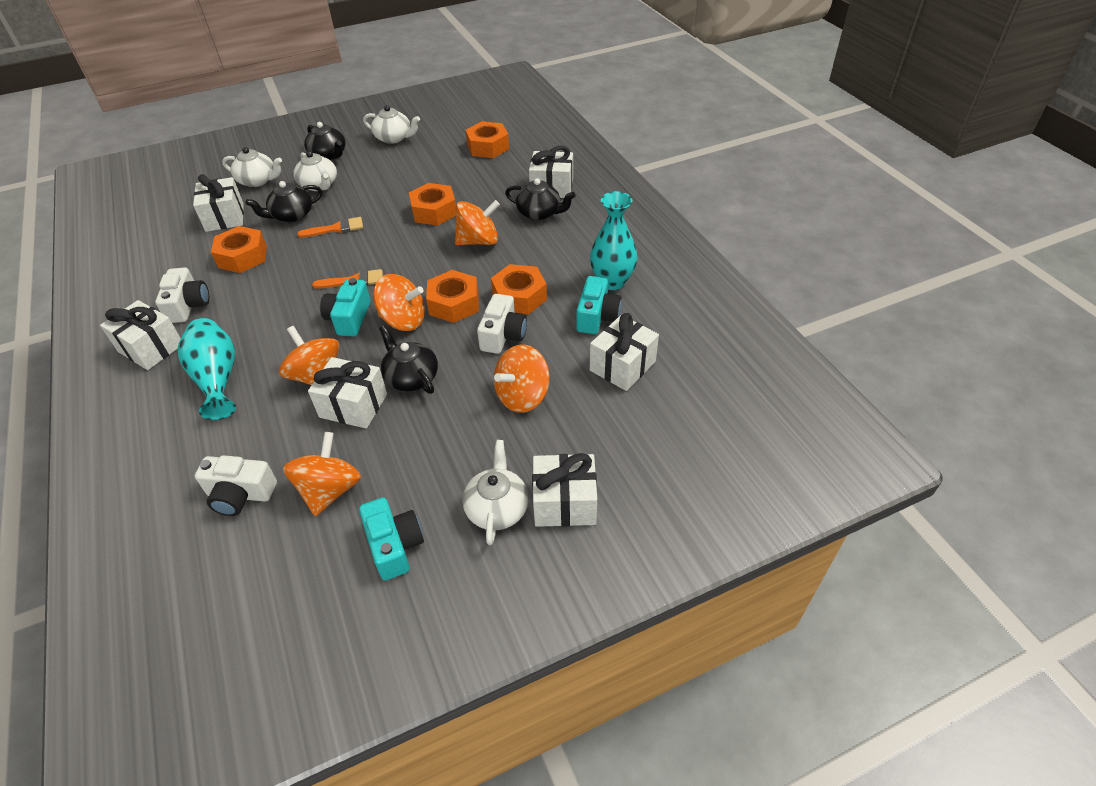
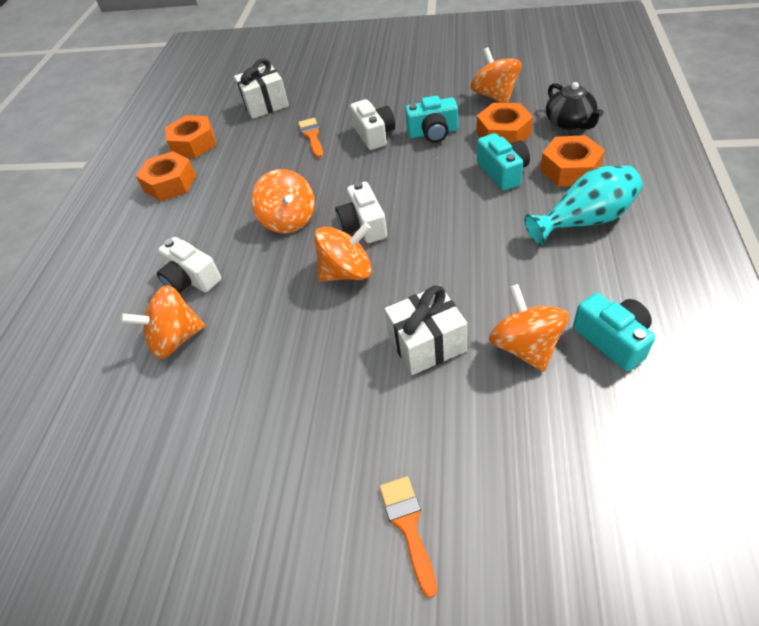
black teapot: 4 -> 1
orange nut: 5 -> 4
turquoise vase: 2 -> 1
white gift: 6 -> 2
white teapot: 4 -> 0

